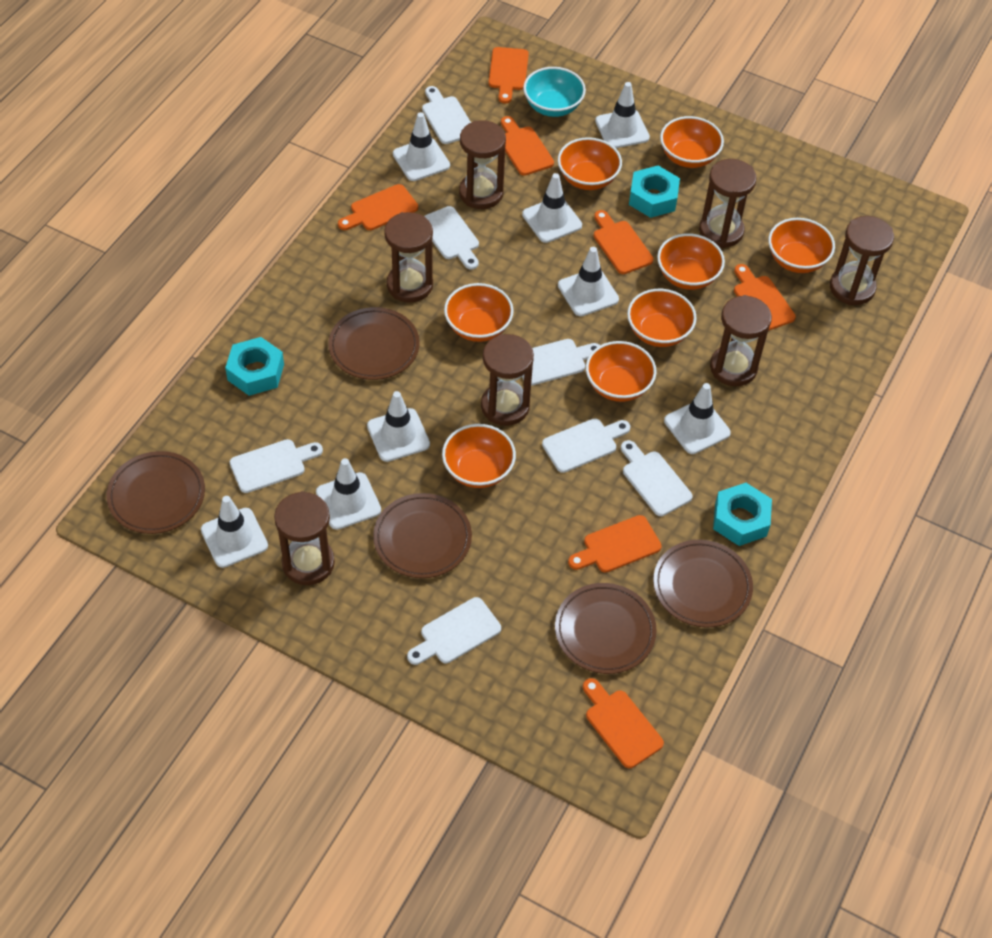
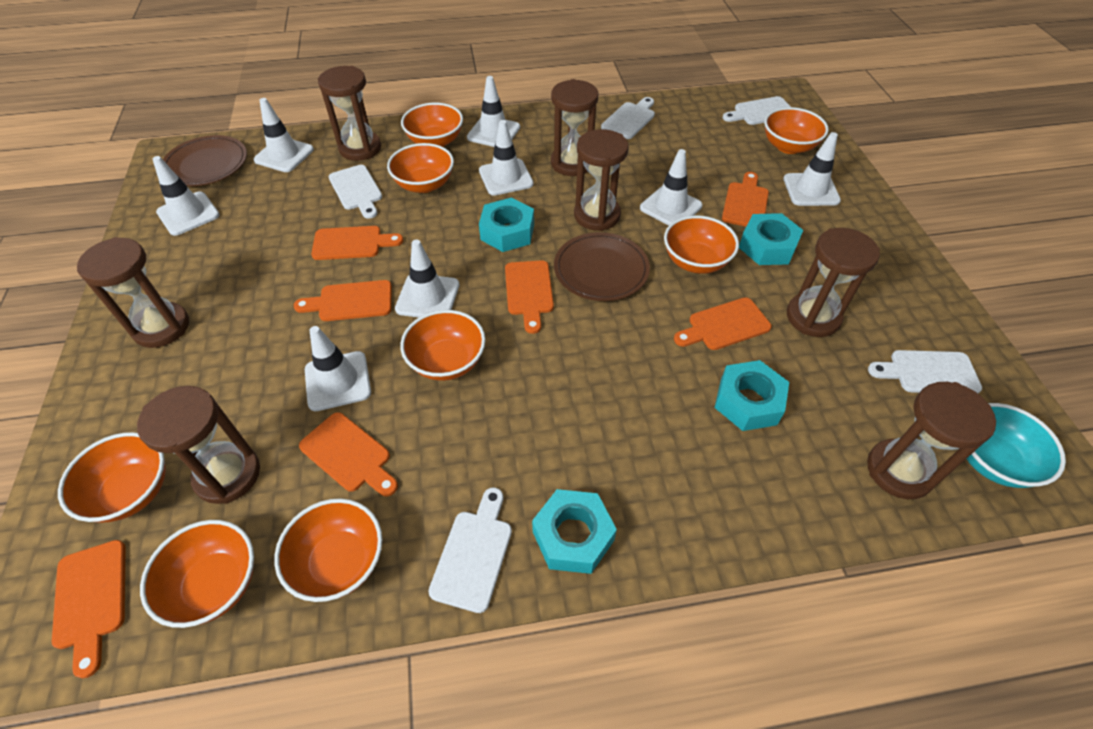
brown plate: 5 -> 2
turquoise nut: 3 -> 4
white cutting board: 7 -> 5

